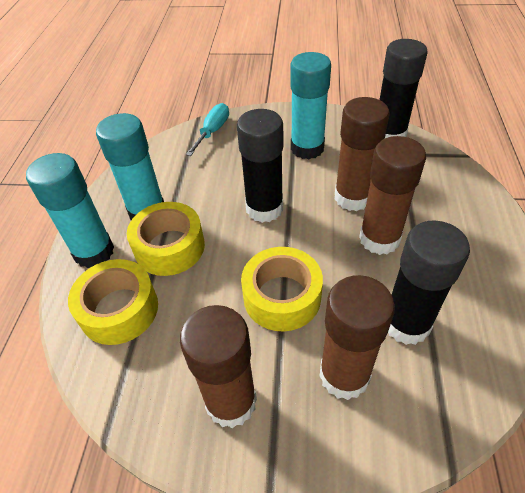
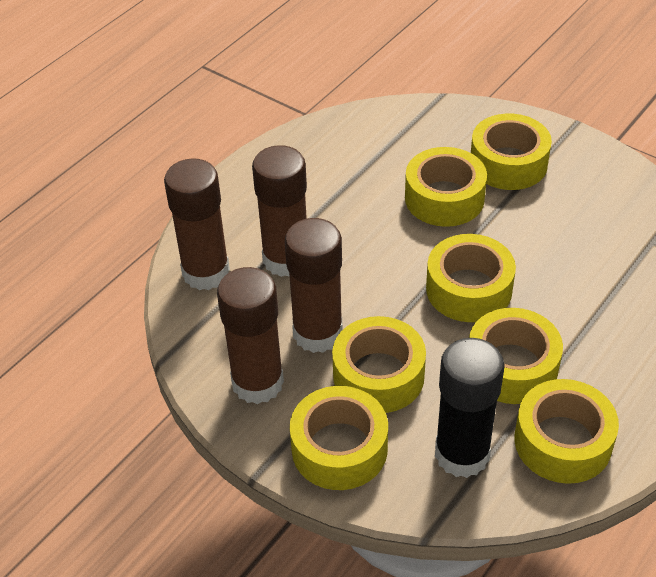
black glue stick: 3 -> 1
turquoise glue stick: 3 -> 0
turquoise screwdriver: 1 -> 0
yellow tape: 3 -> 7

